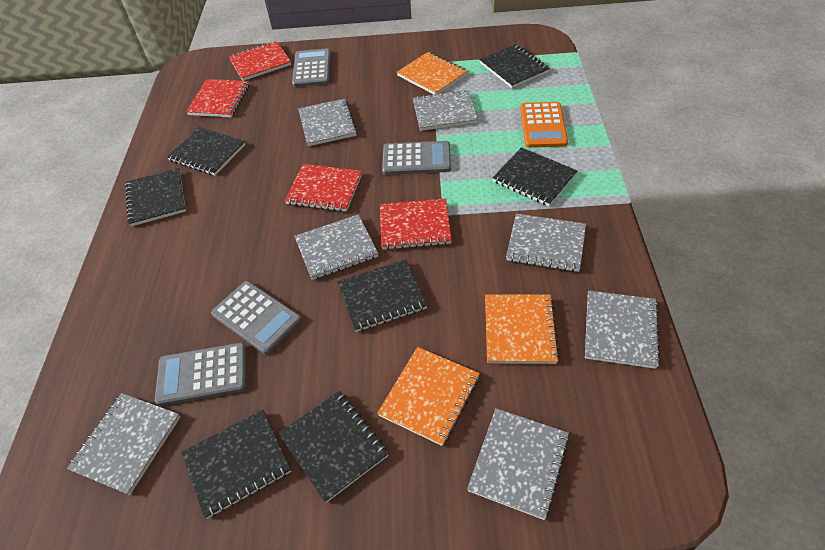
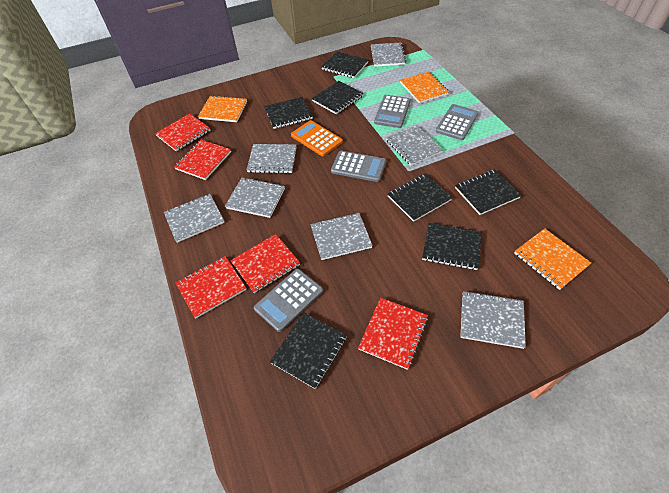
red notebook: 4 -> 5

